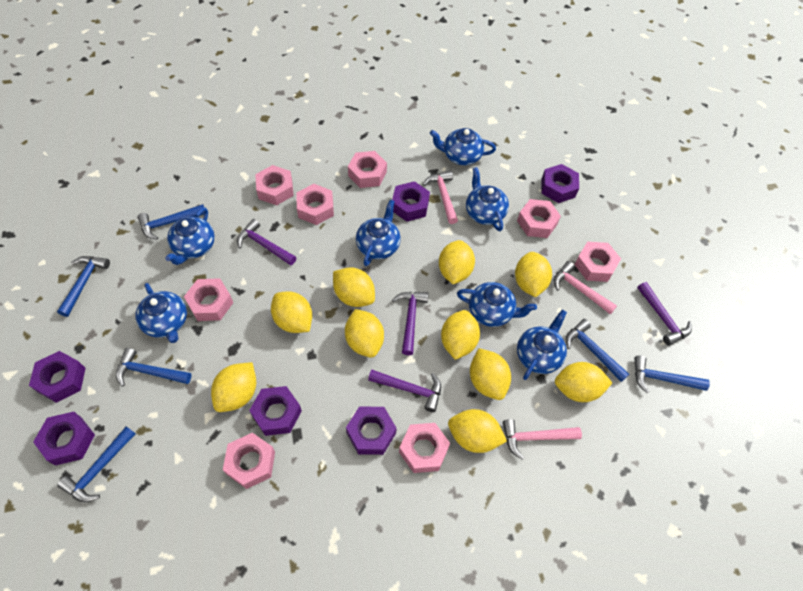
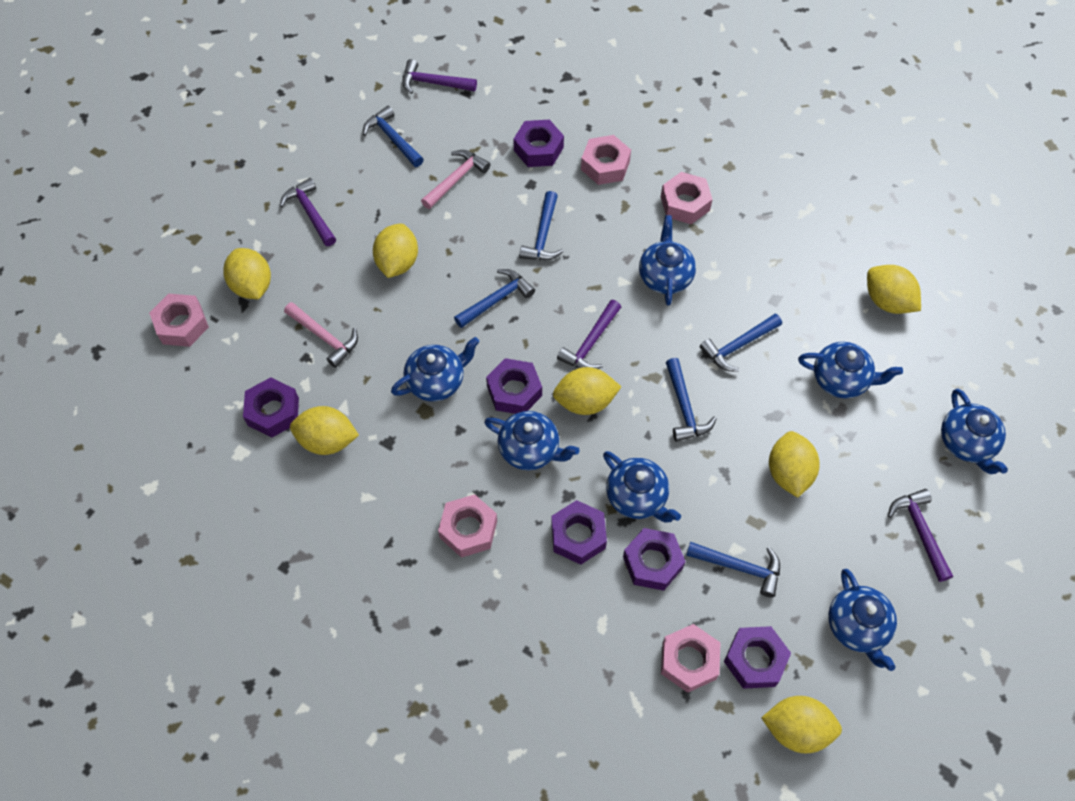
pink hammer: 3 -> 2
pink nut: 8 -> 5
yellow lemon: 10 -> 7

